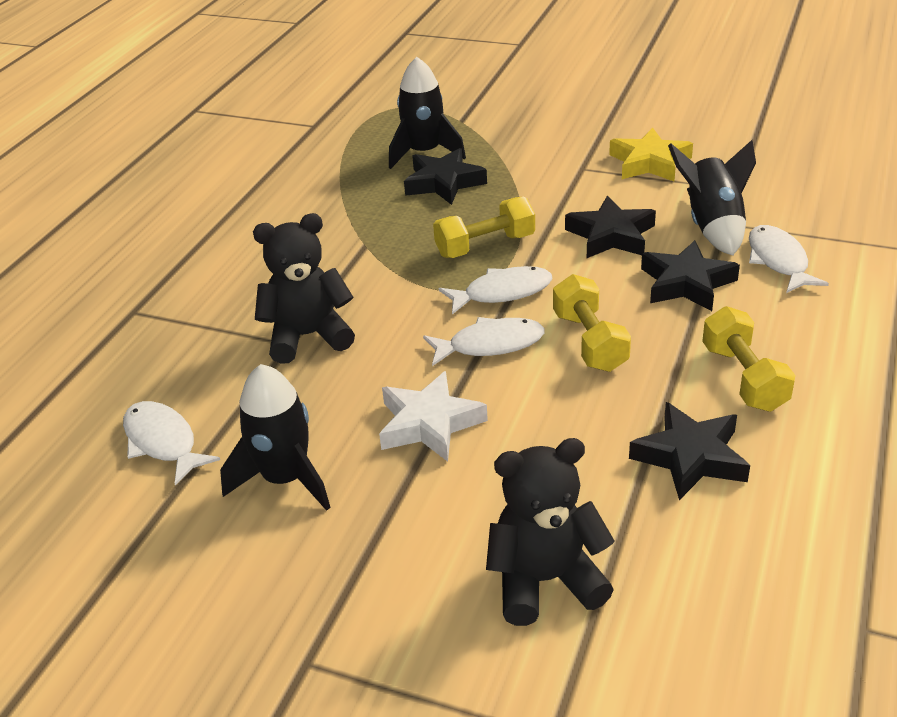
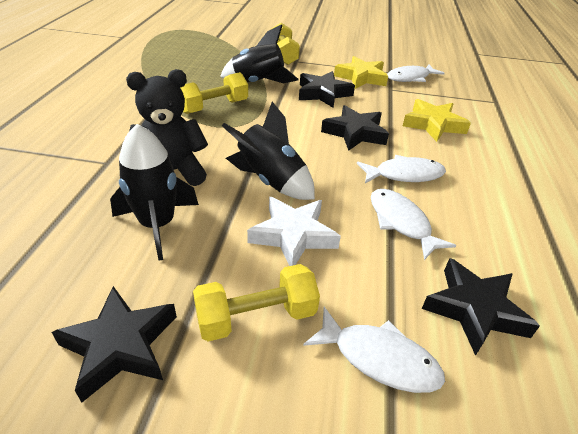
black teddy bear: 2 -> 1
yellow star: 1 -> 2

